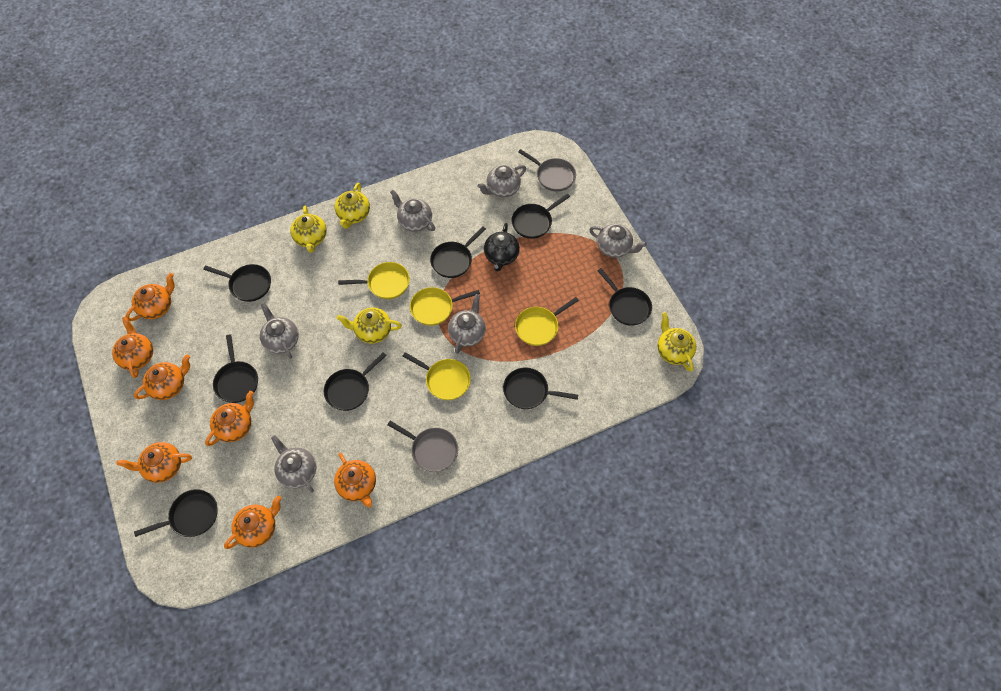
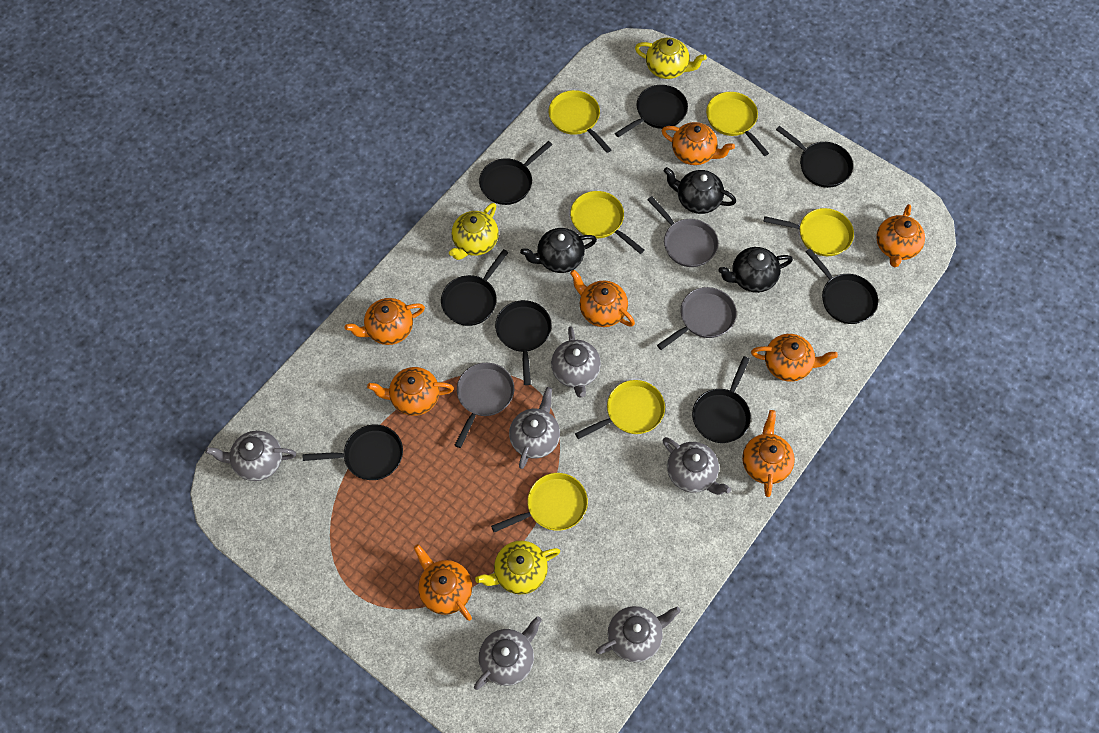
black teapot: 1 -> 3
grey pan: 2 -> 3
orange teapot: 7 -> 8
yellow pan: 4 -> 6
yellow teapot: 4 -> 3

